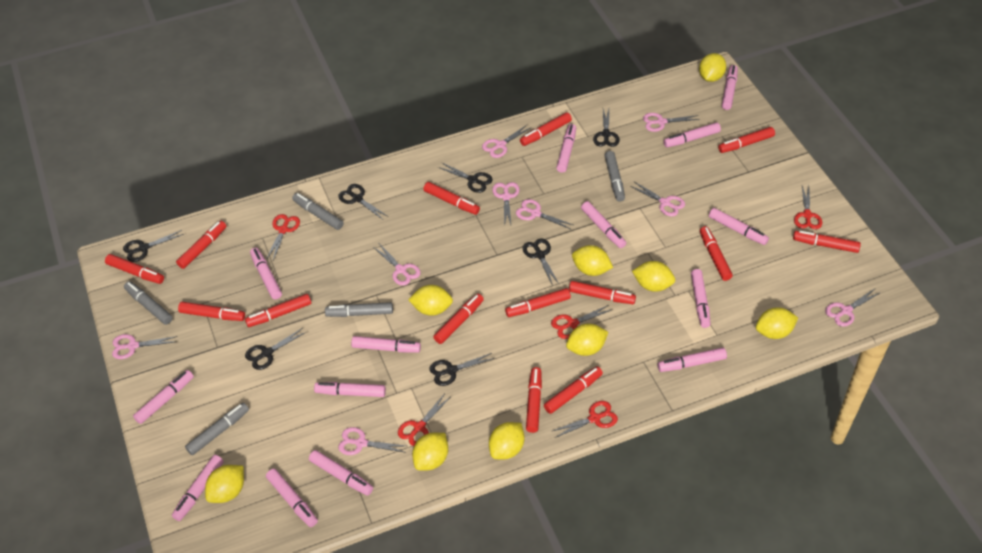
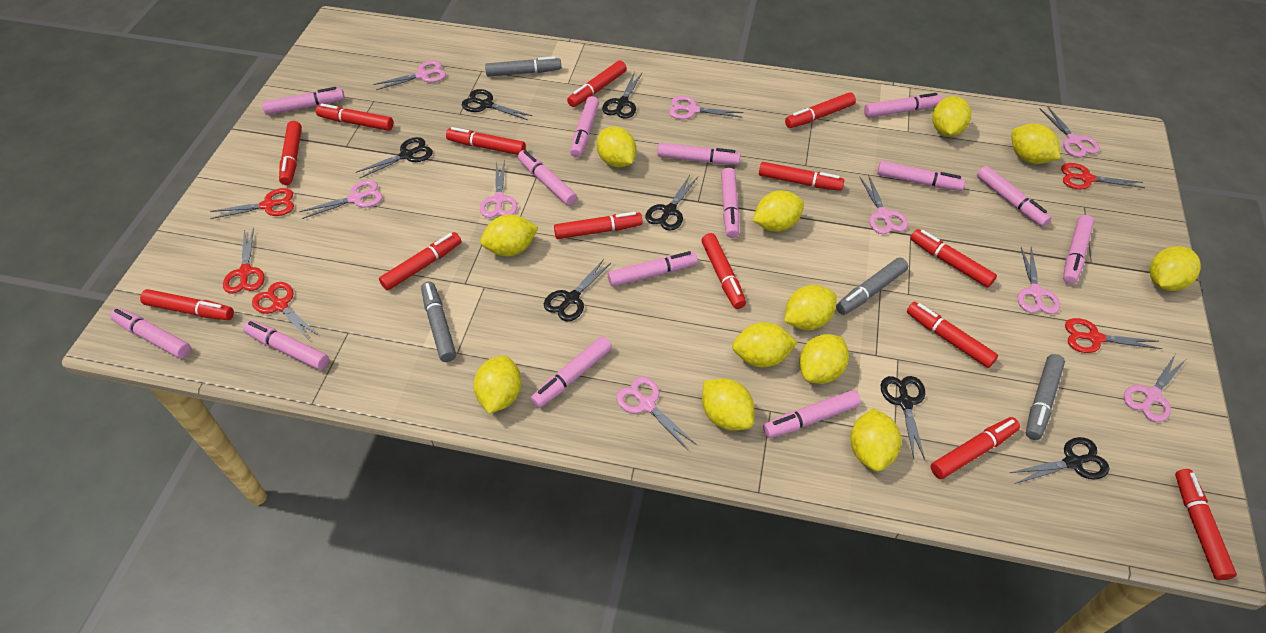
grey marker: 5 -> 4
yellow lemon: 9 -> 12

